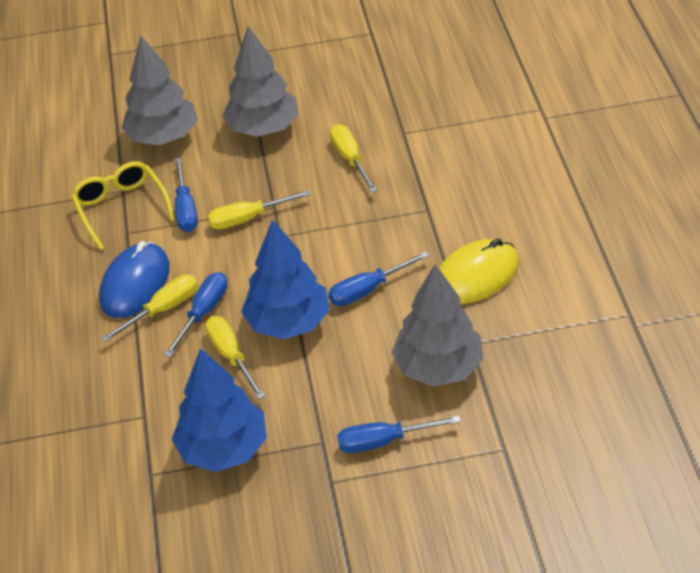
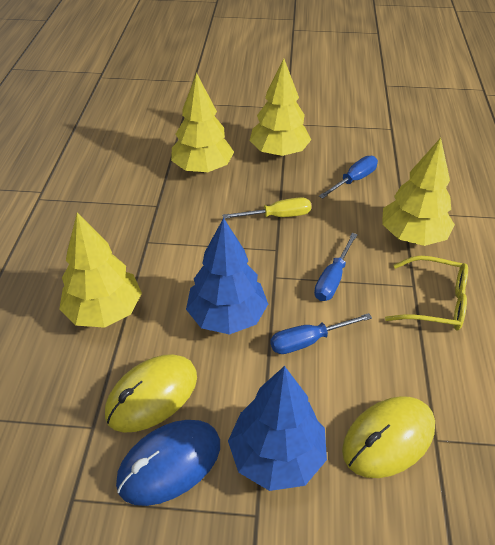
blue screwdriver: 4 -> 3
grey tree: 3 -> 0
yellow mouse: 1 -> 2
yellow screwdriver: 4 -> 1
yellow tree: 0 -> 4

